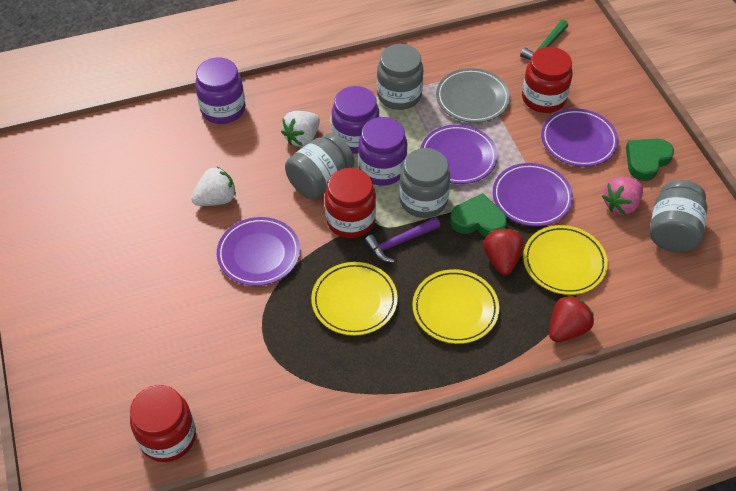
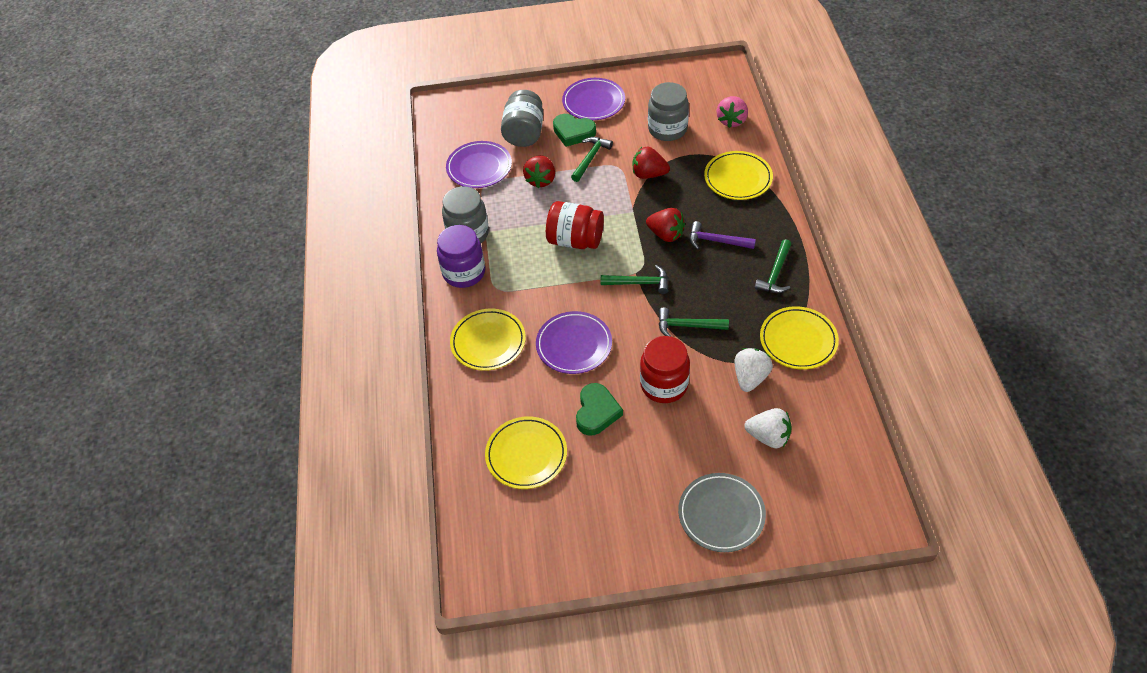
green hammer: 1 -> 4
grey jar: 4 -> 3
purple jar: 3 -> 1
purple plate: 4 -> 3
red jar: 3 -> 2
red strawberry: 2 -> 3
yellow plate: 3 -> 4

